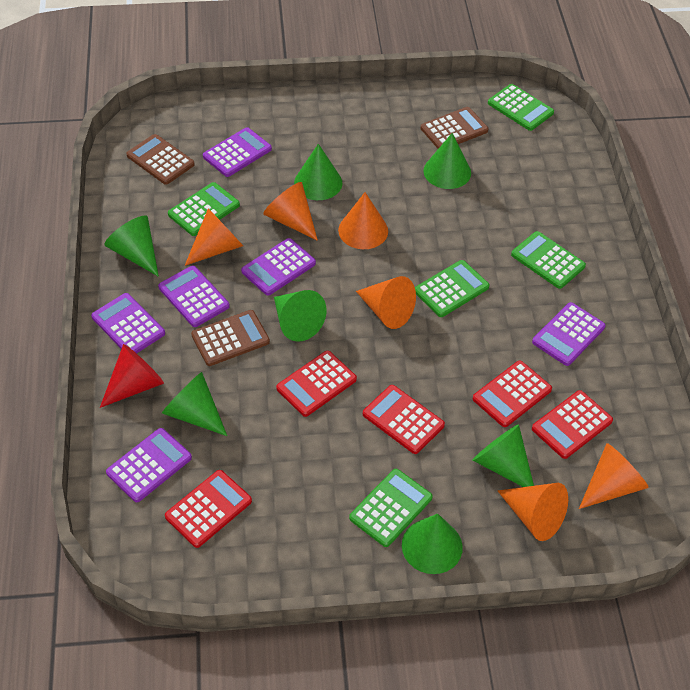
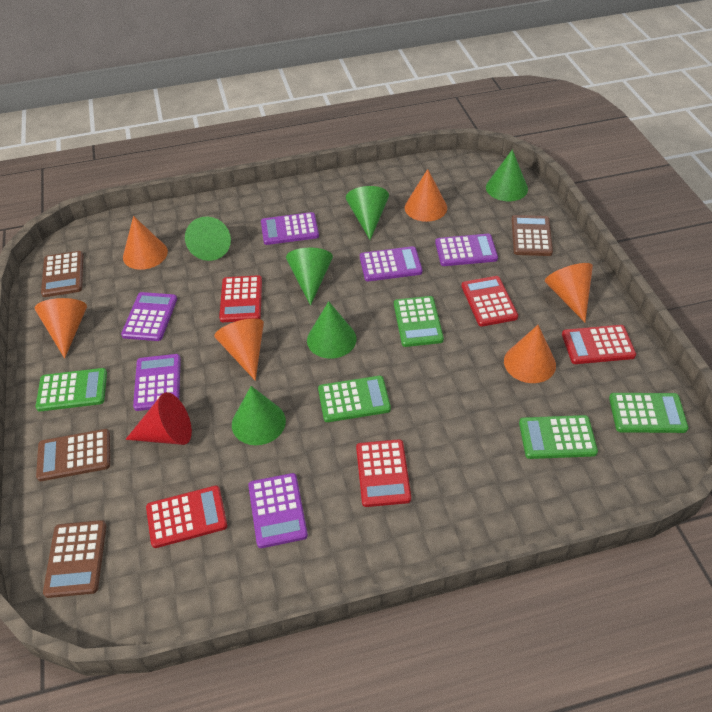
brown calculator: 3 -> 4
green cone: 7 -> 6

